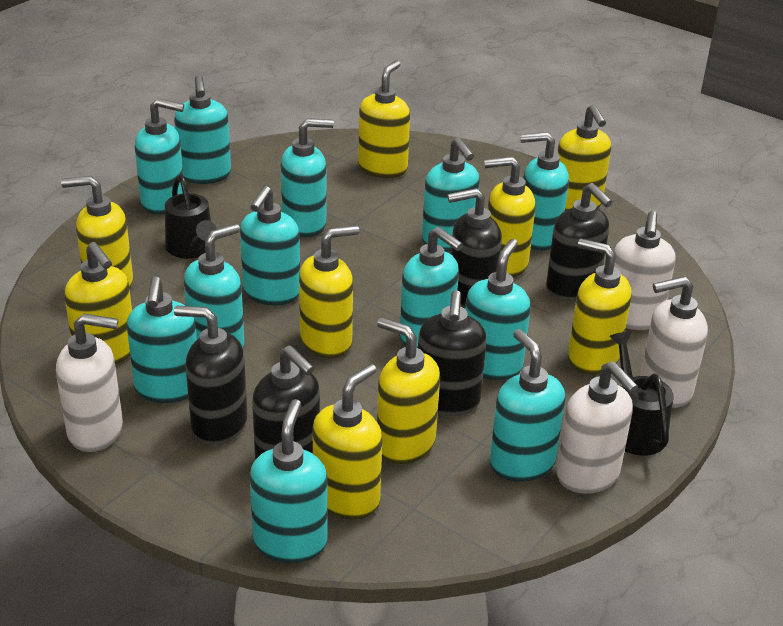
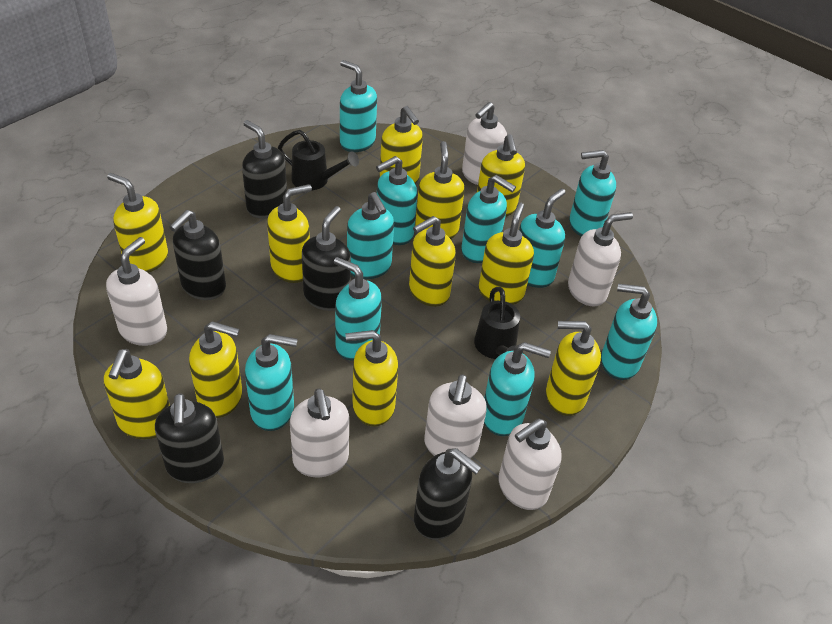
turquoise soap dispenser: 12 -> 10
white soap dispenser: 4 -> 6
yellow soap dispenser: 9 -> 11

